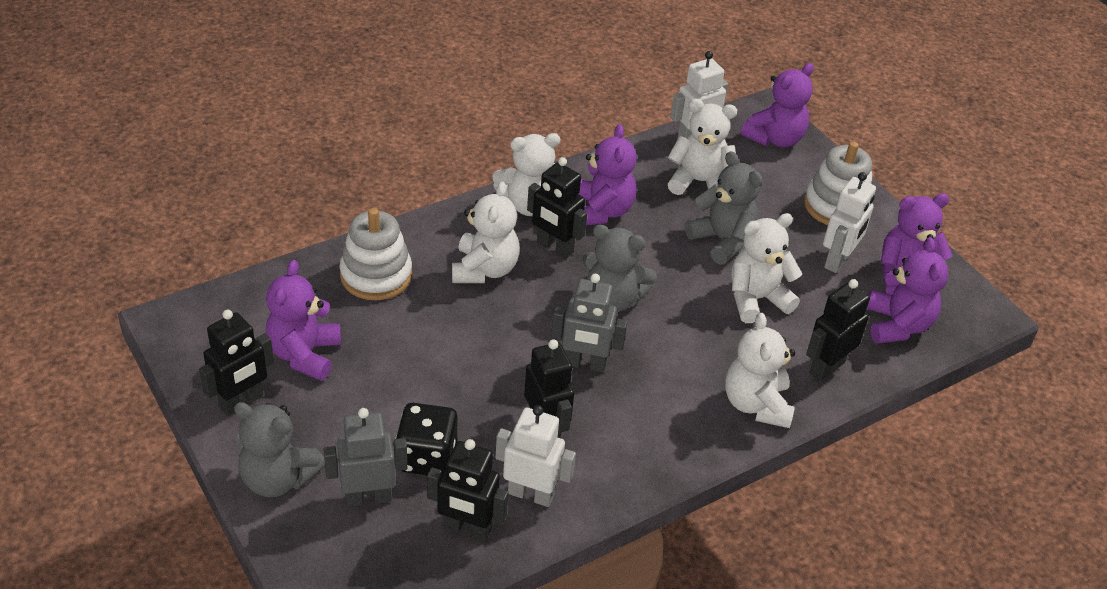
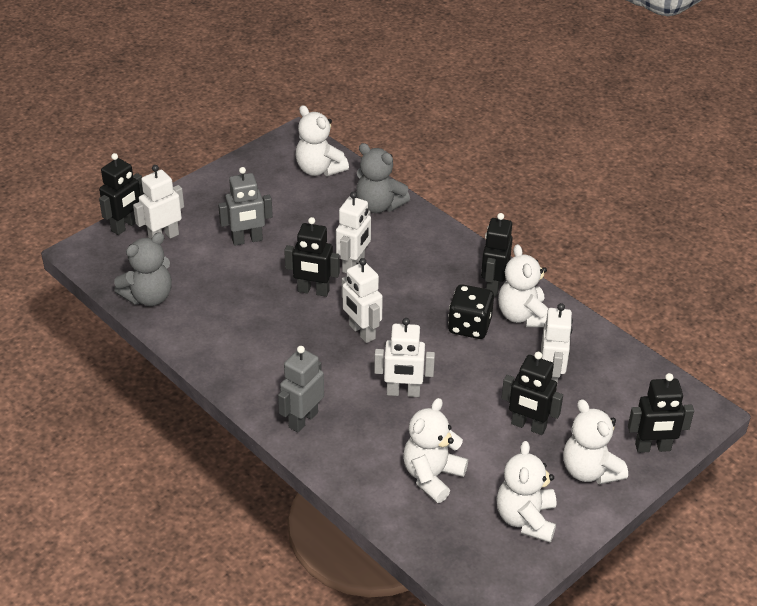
grey teddy bear: 3 -> 2
purple teddy bear: 5 -> 0
white robot: 3 -> 5
white stacking toy: 2 -> 0

